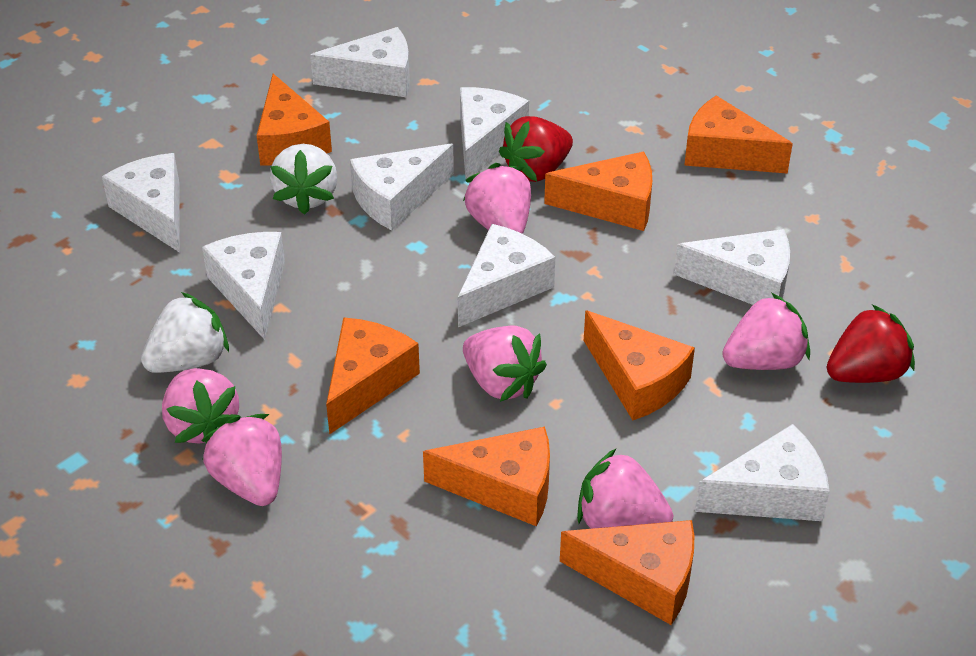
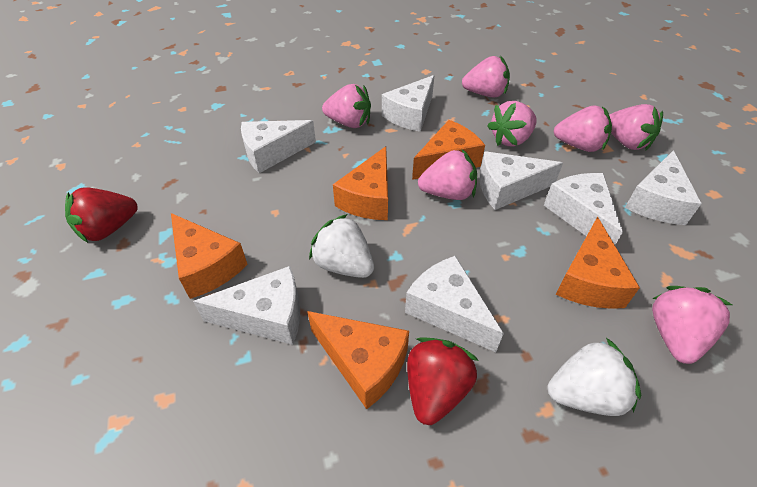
orange cheese: 7 -> 5
pink strawberry: 6 -> 7
white cheese: 8 -> 7

